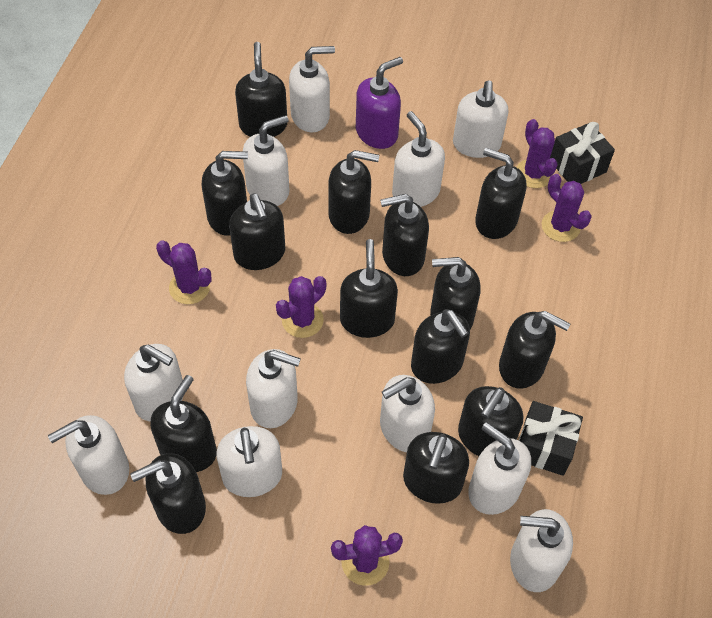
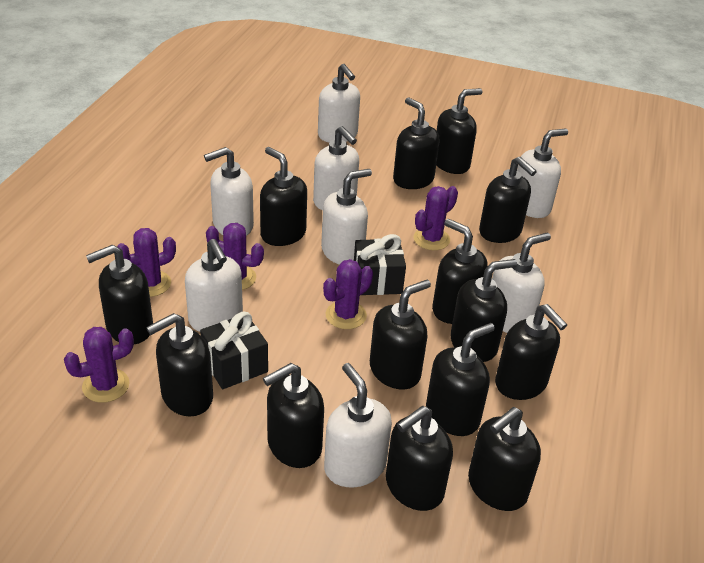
purple soap dispenser: 1 -> 0
white soap dispenser: 11 -> 8

